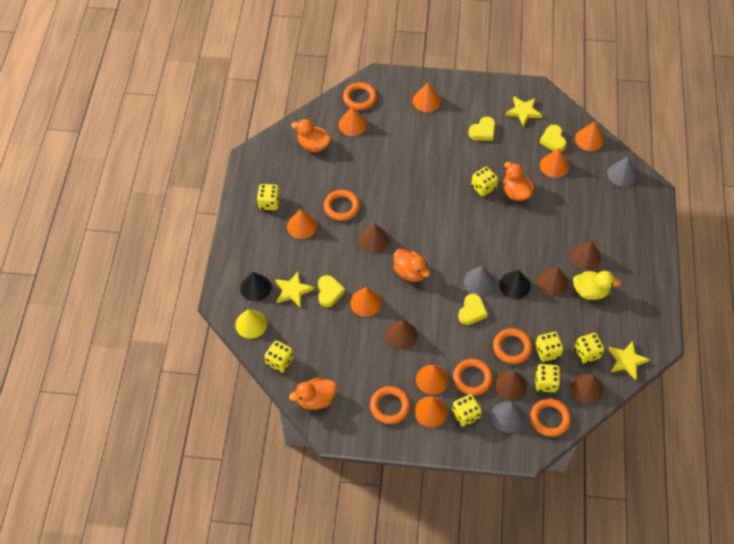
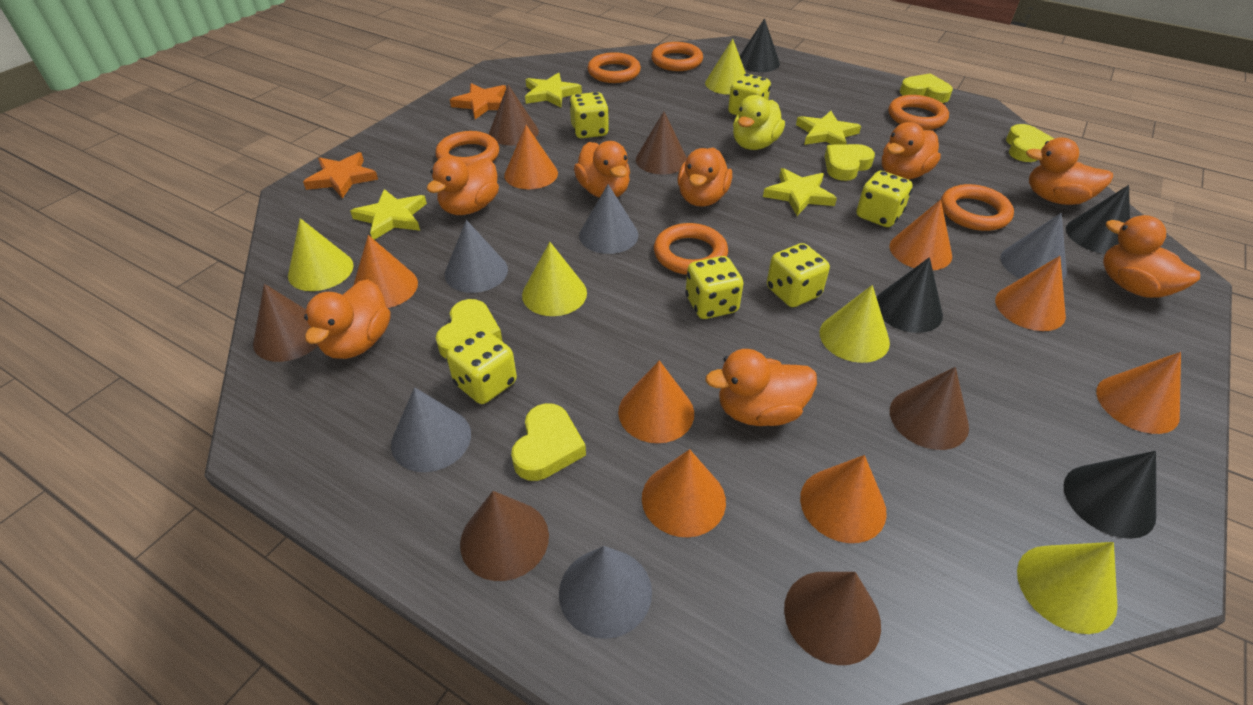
black cone: 2 -> 4
grey cone: 3 -> 5
orange duck: 4 -> 8
orange star: 0 -> 2
yellow cone: 1 -> 5
yellow dice: 7 -> 6
yellow heart: 4 -> 5
yellow star: 3 -> 4

